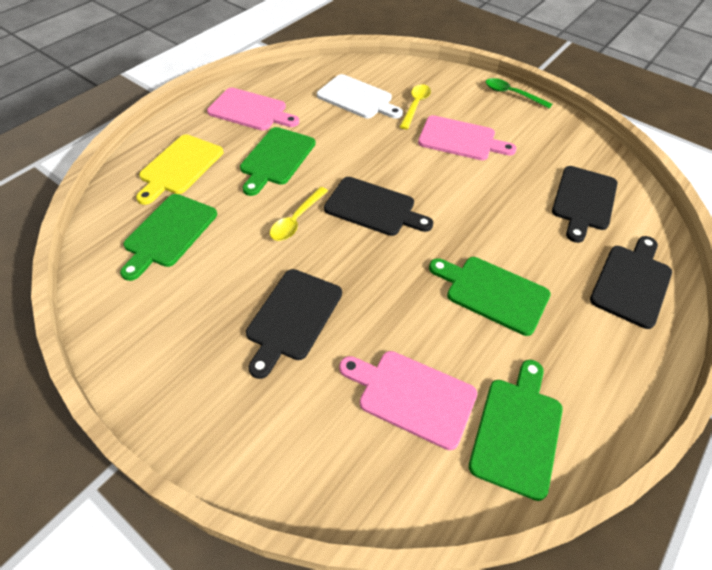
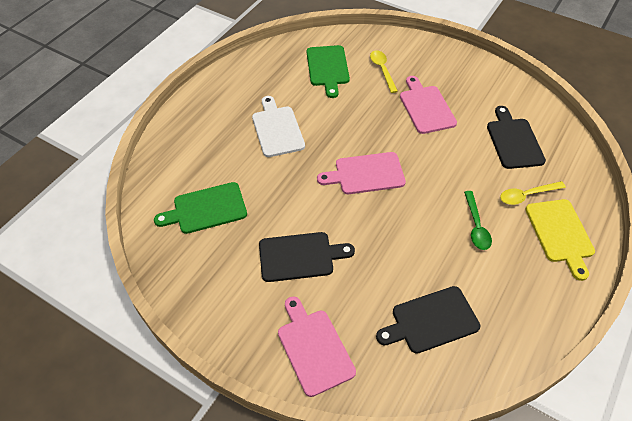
black cutting board: 4 -> 3
green cutting board: 4 -> 2

